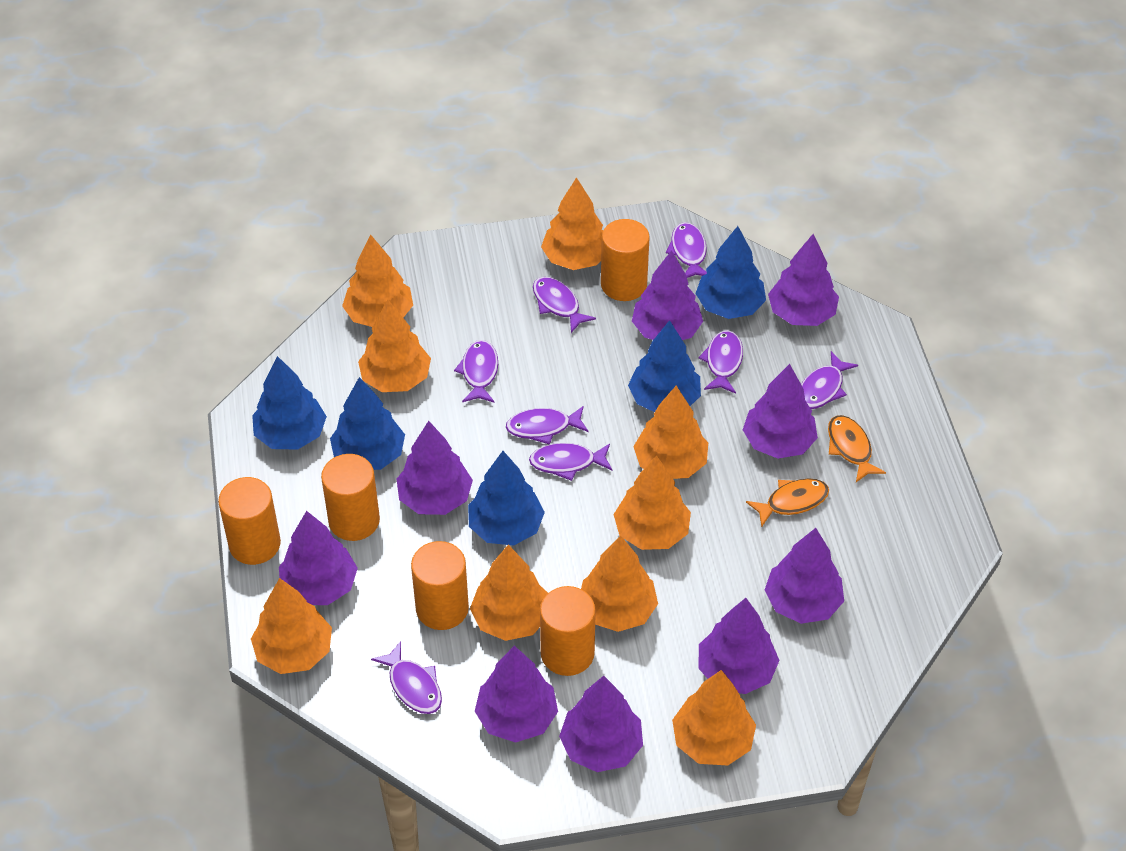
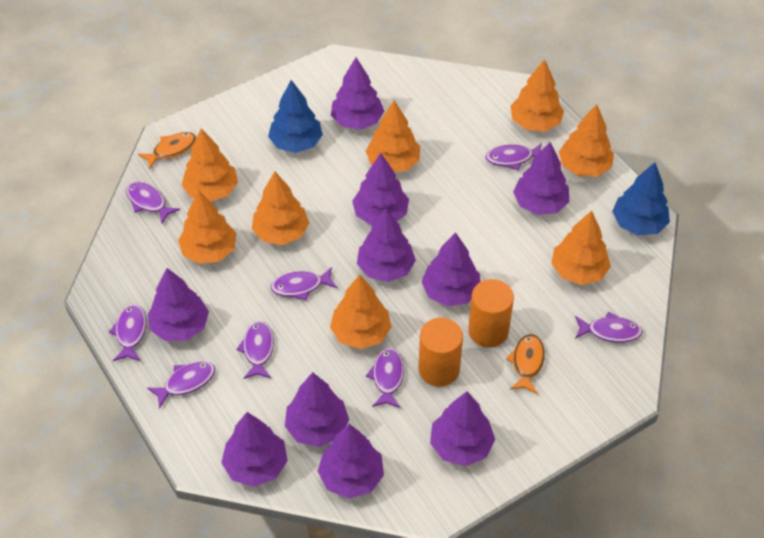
blue tree: 5 -> 2
orange cylinder: 5 -> 2
orange tree: 9 -> 8
purple tree: 9 -> 10

